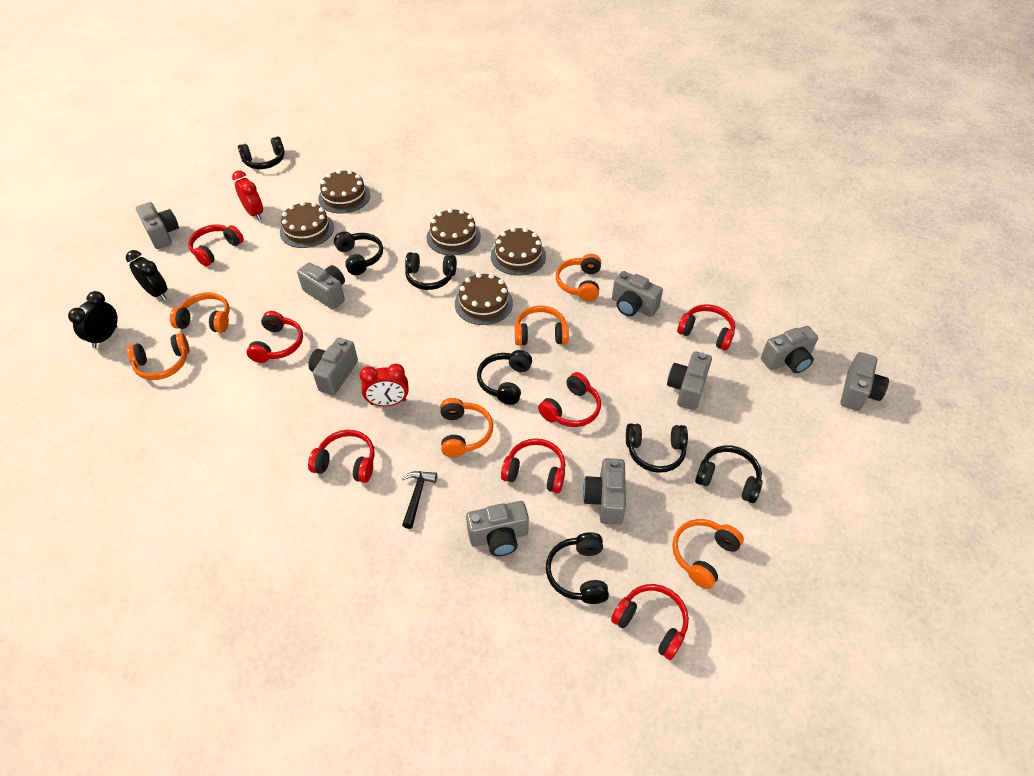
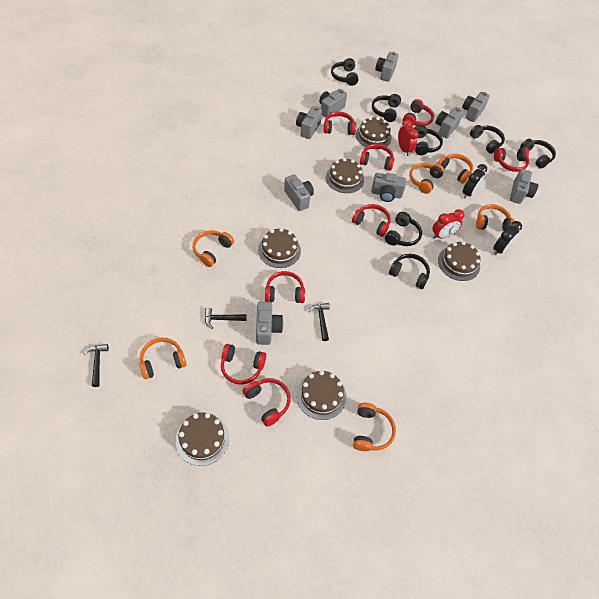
black hammer: 1 -> 3
brown cake: 5 -> 6
red headphones: 7 -> 8

